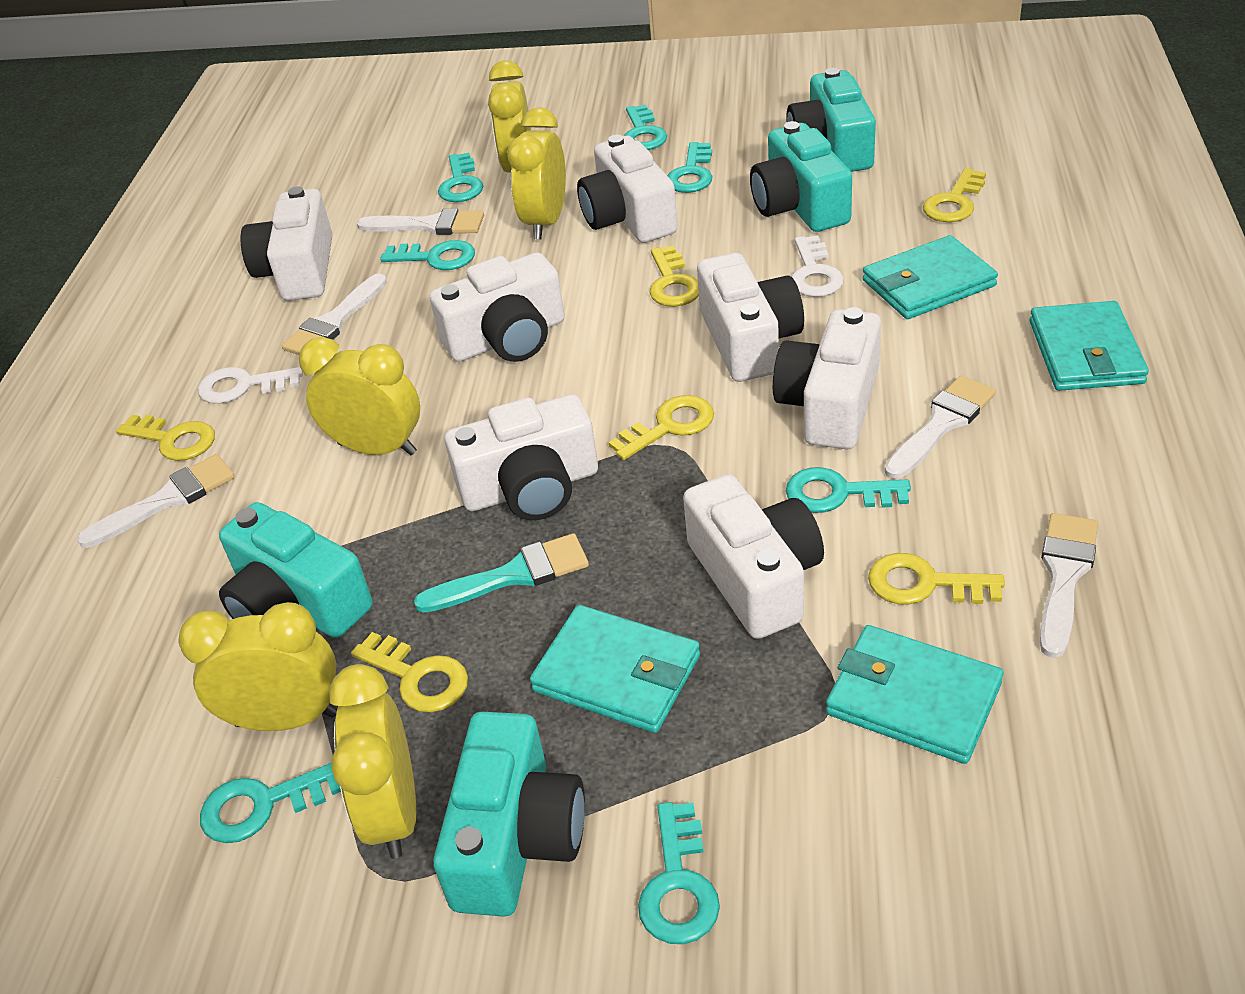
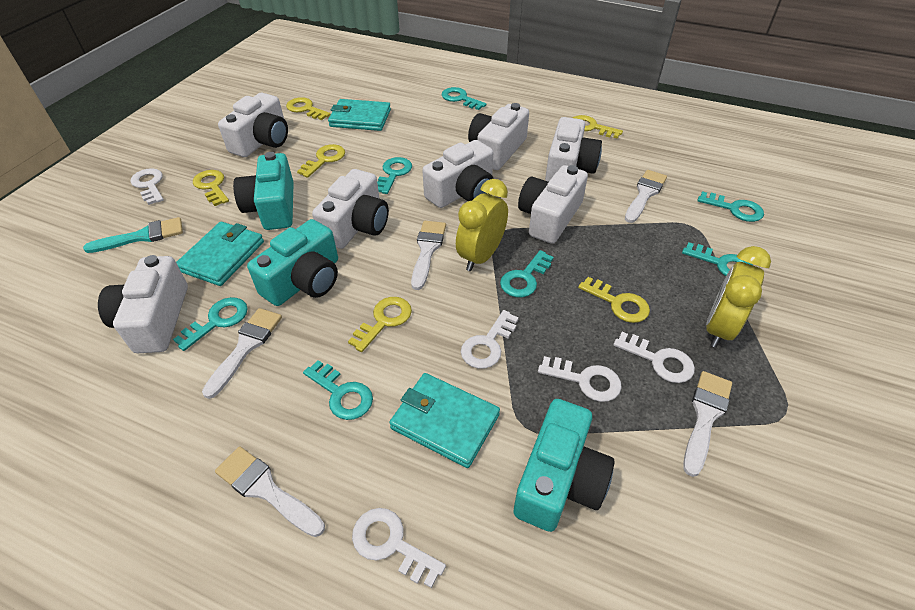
turquoise camera: 4 -> 3
turquoise wallet: 4 -> 3
white key: 2 -> 5
yellow clock: 5 -> 2

